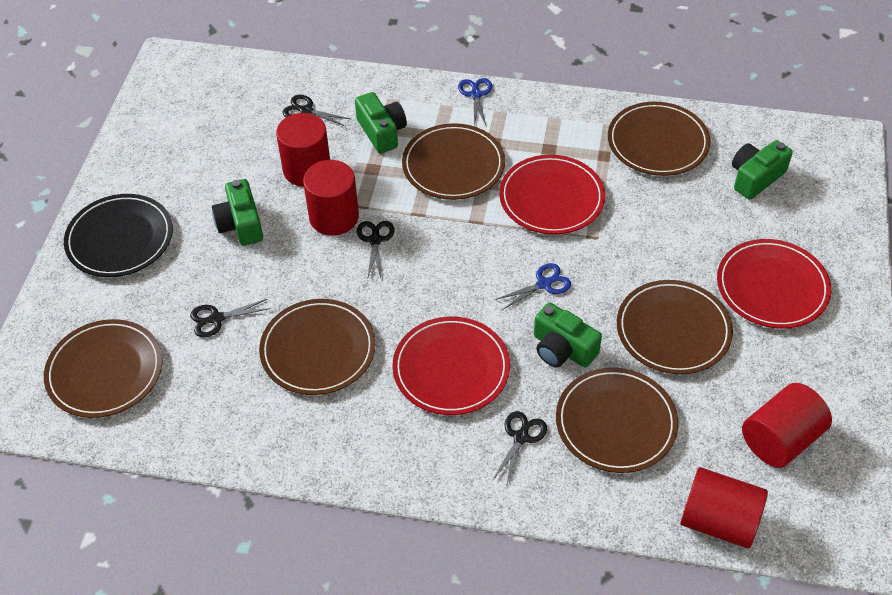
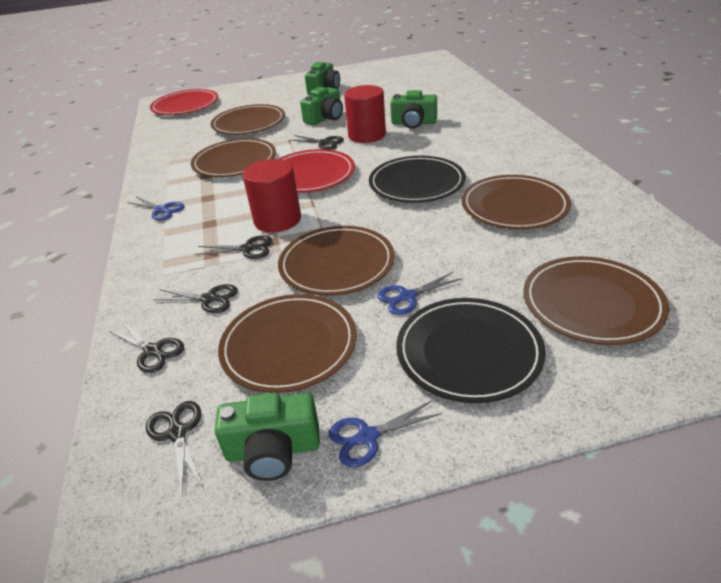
black plate: 1 -> 2
black scissors: 4 -> 5
blue scissors: 2 -> 3
red cylinder: 4 -> 2
red plate: 3 -> 2

